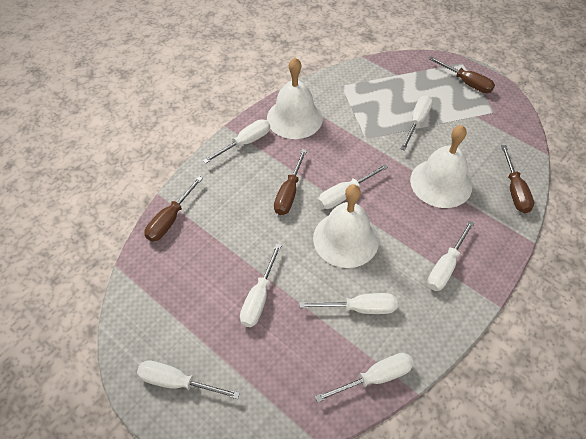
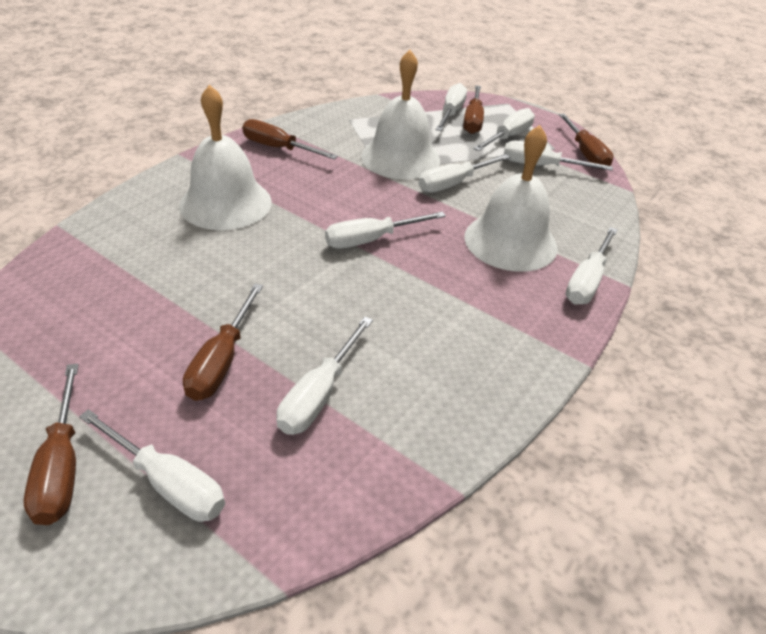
brown screwdriver: 4 -> 5

